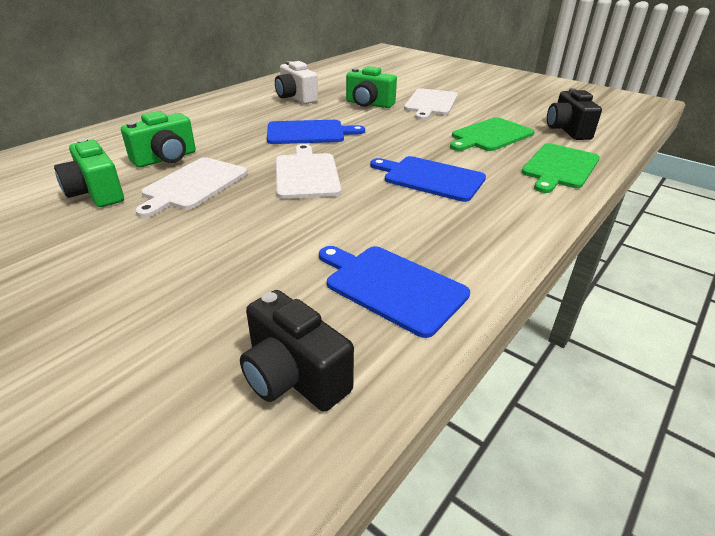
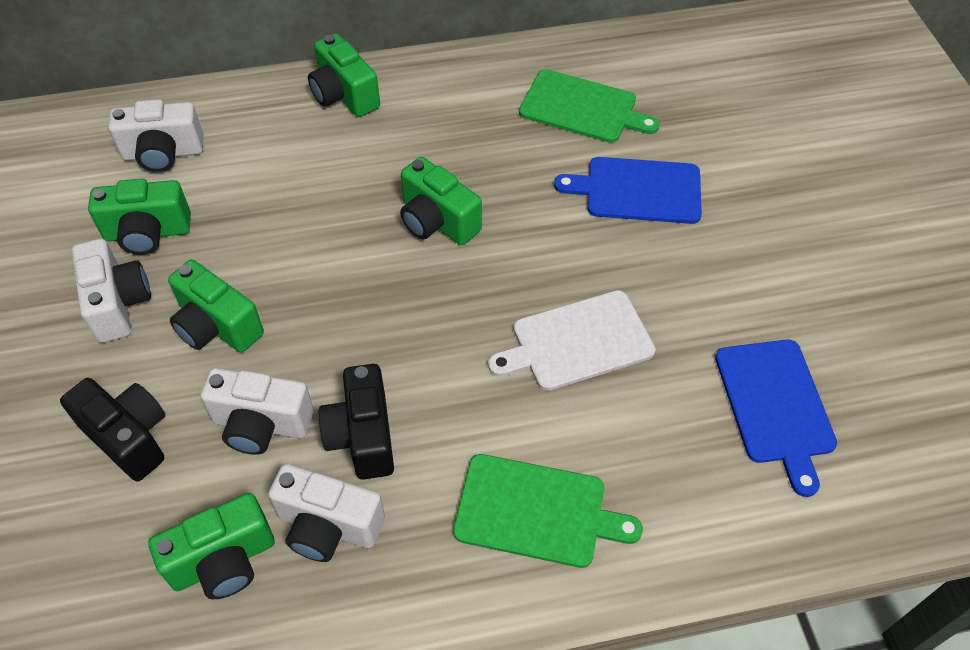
blue cutting board: 3 -> 2
green camera: 3 -> 5
white camera: 1 -> 4
white cutting board: 3 -> 1

